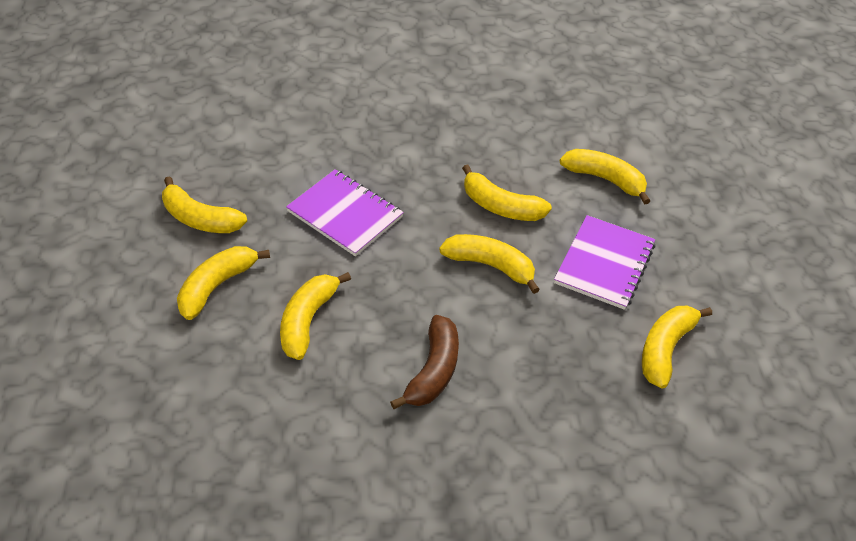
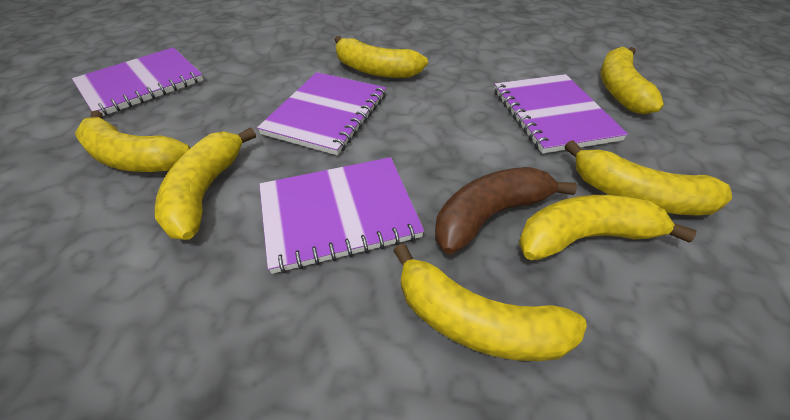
purple notebook: 2 -> 4

